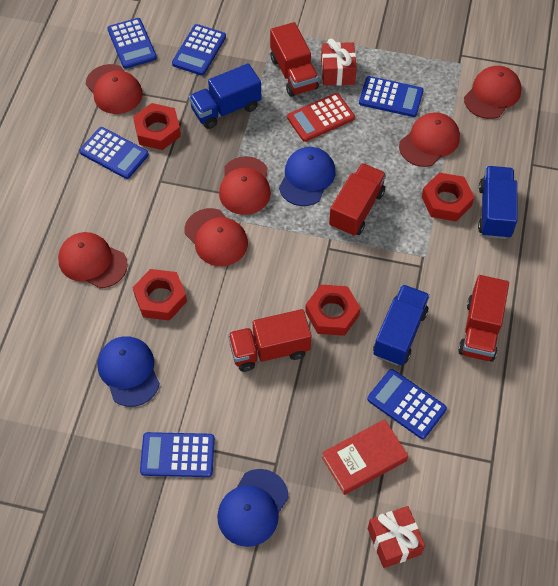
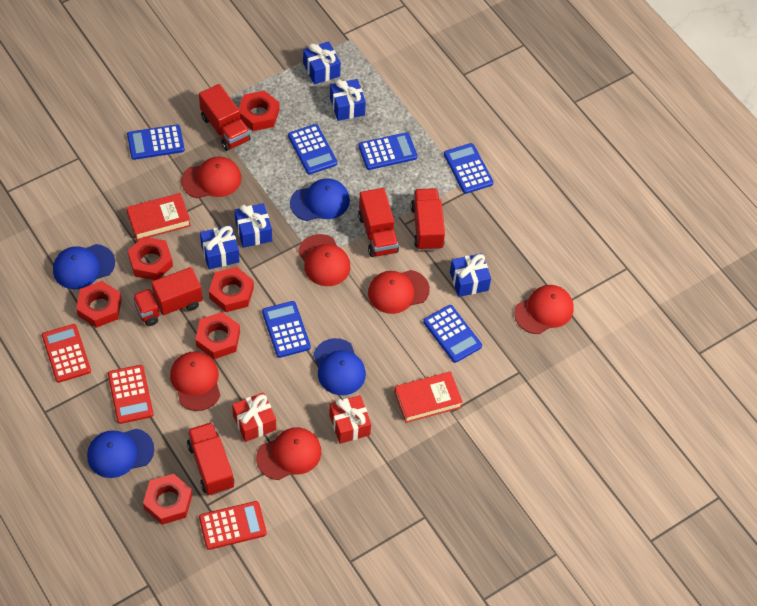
blue cap: 3 -> 4
blue gift: 0 -> 5
blue truck: 3 -> 0
red book: 1 -> 2
red calculator: 1 -> 3
red nut: 4 -> 6
red truck: 4 -> 5

